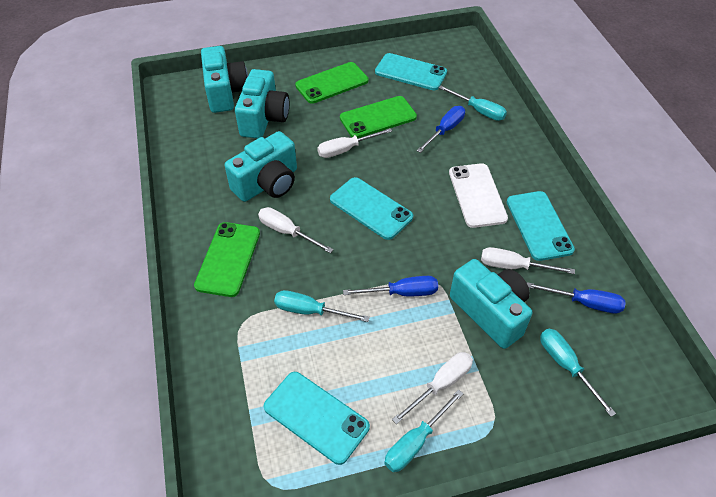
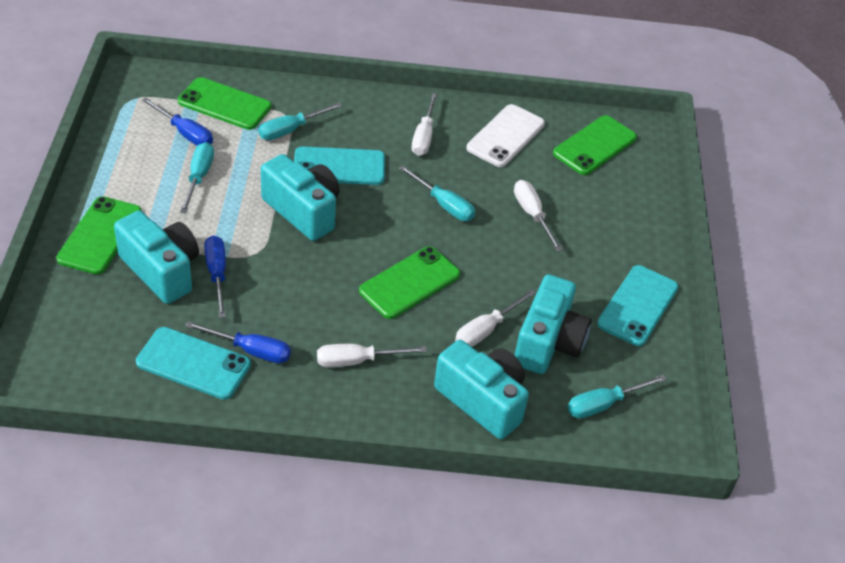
green phone: 3 -> 4
turquoise phone: 4 -> 3

